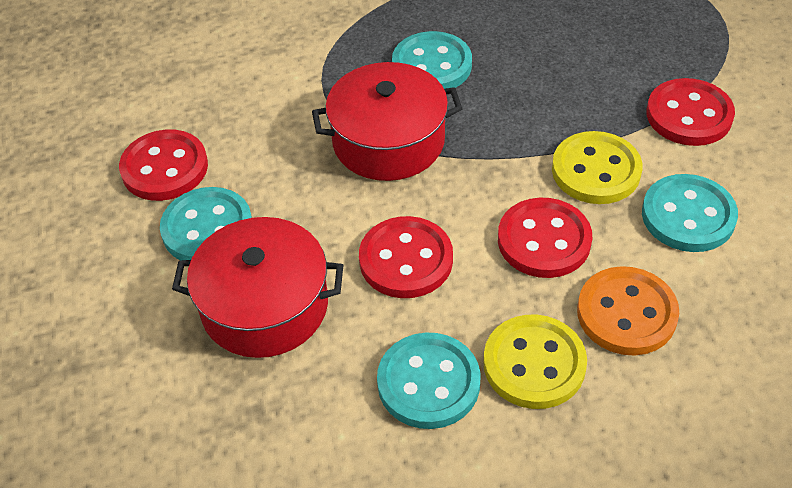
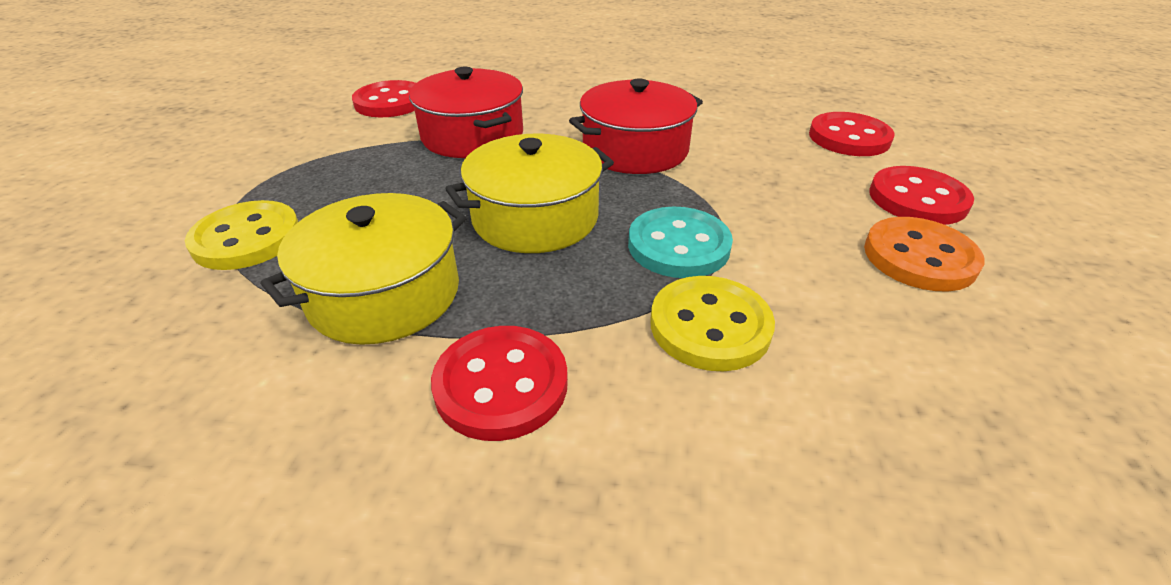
turquoise button: 4 -> 1
yellow pot: 0 -> 2

